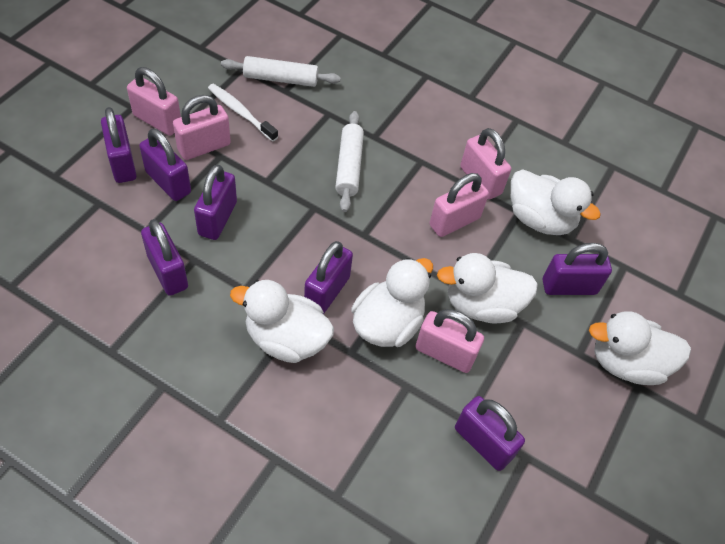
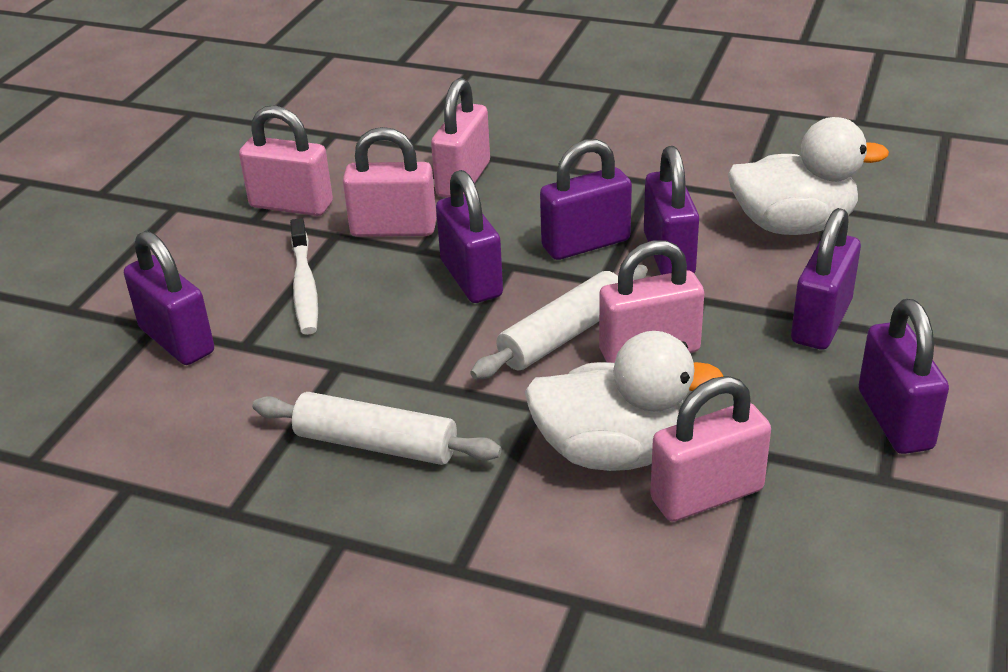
purple padlock: 7 -> 6
white duck: 5 -> 2

